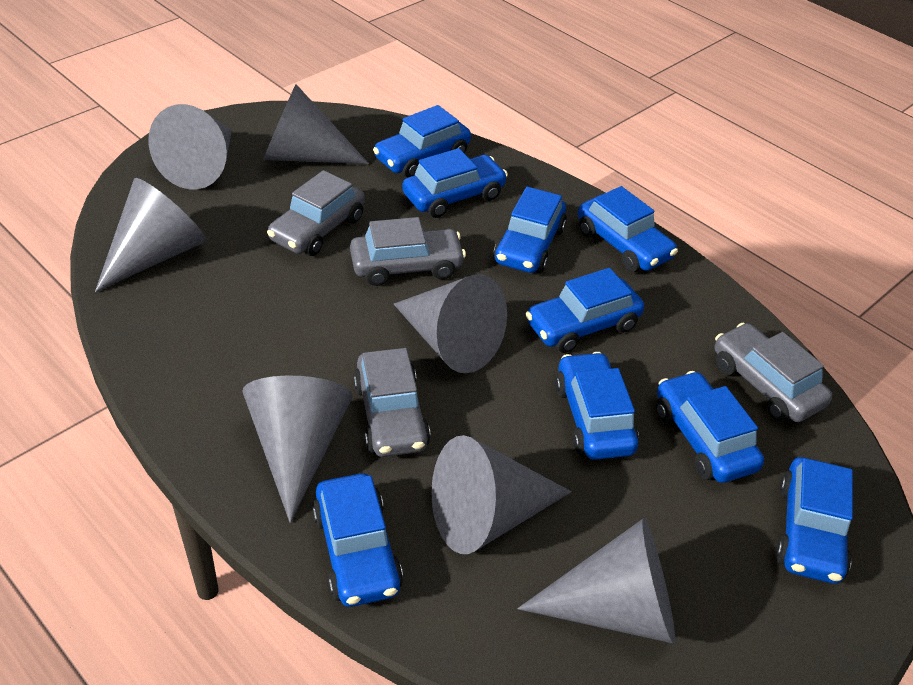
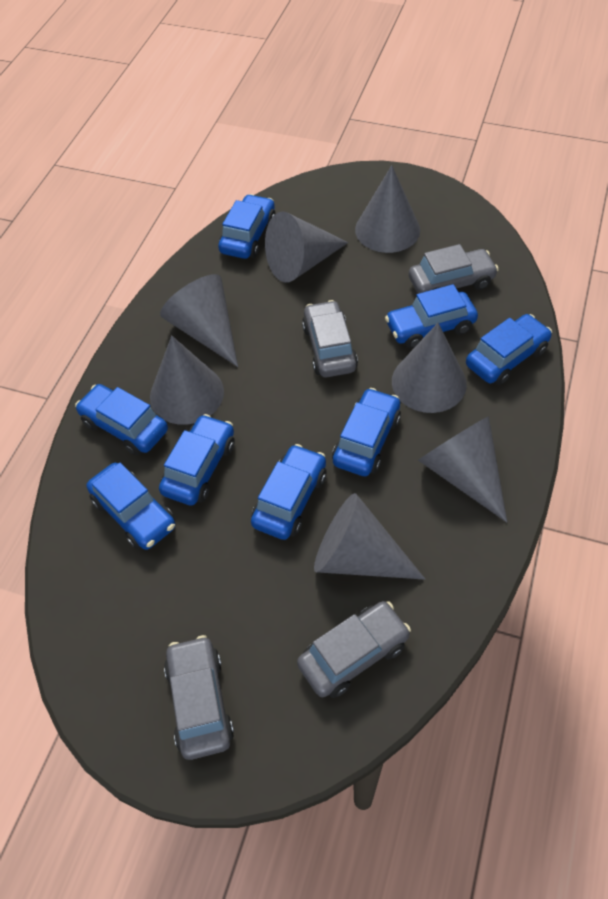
blue car: 9 -> 8

